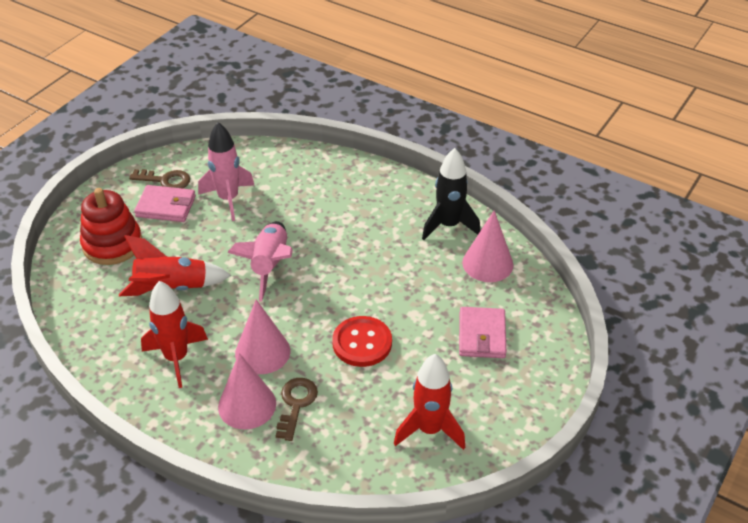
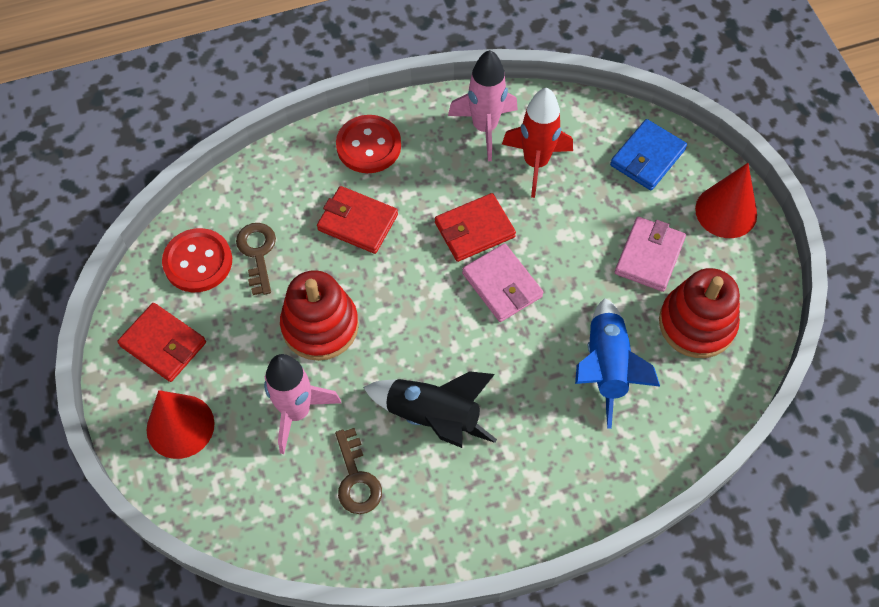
blue rocket: 0 -> 1
blue wallet: 0 -> 1
pink cone: 3 -> 0
red button: 1 -> 2
red cone: 0 -> 2
red rocket: 3 -> 1
red stacking toy: 1 -> 2
red wallet: 0 -> 3

